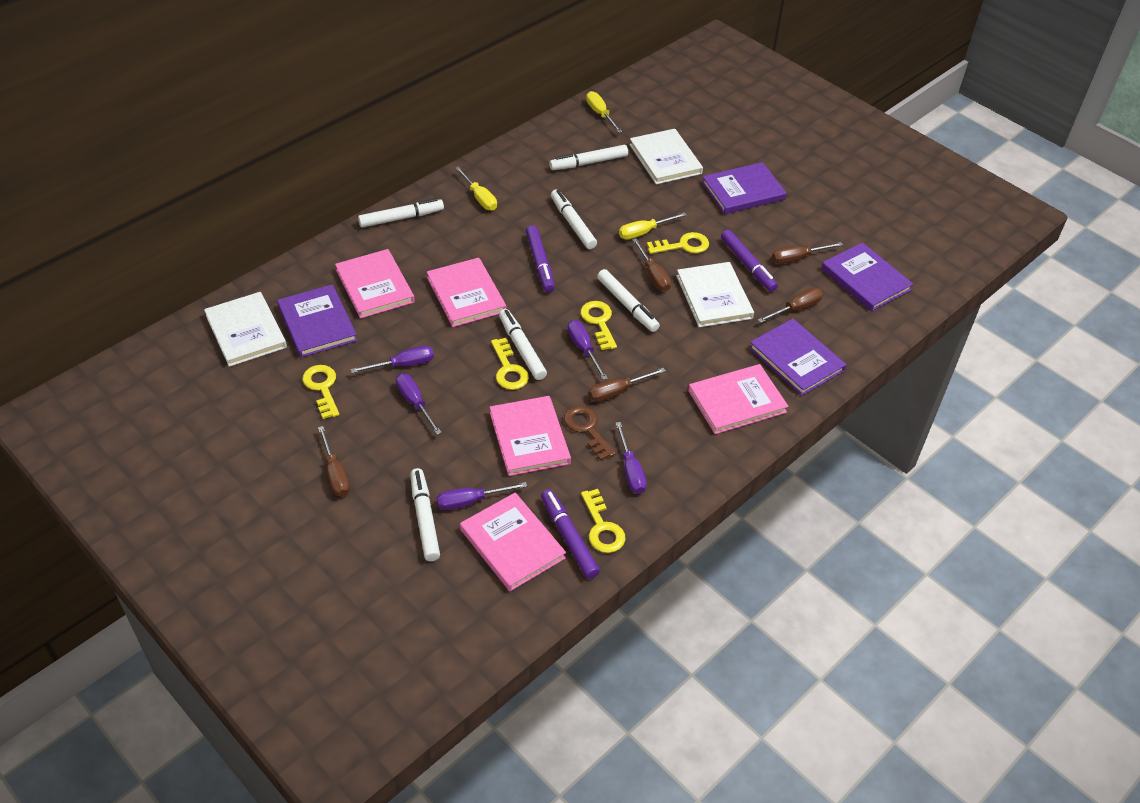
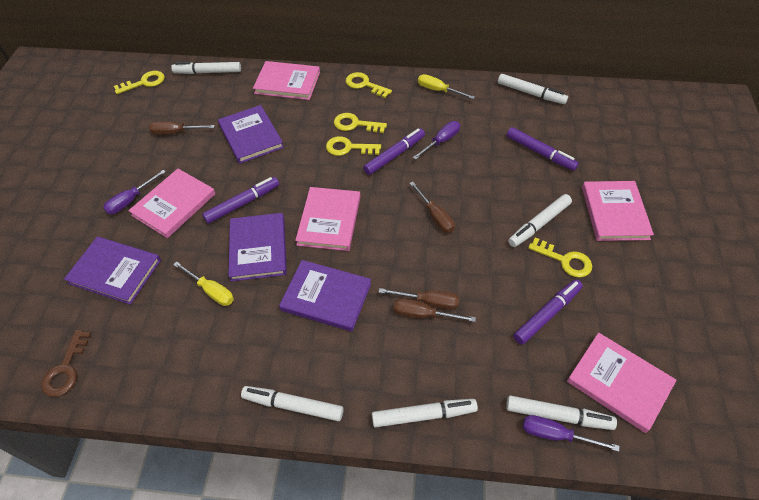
brown screwdriver: 5 -> 4
purple marker: 3 -> 4
purple screwdriver: 5 -> 3
white book: 3 -> 0
yellow screwdriver: 3 -> 2

